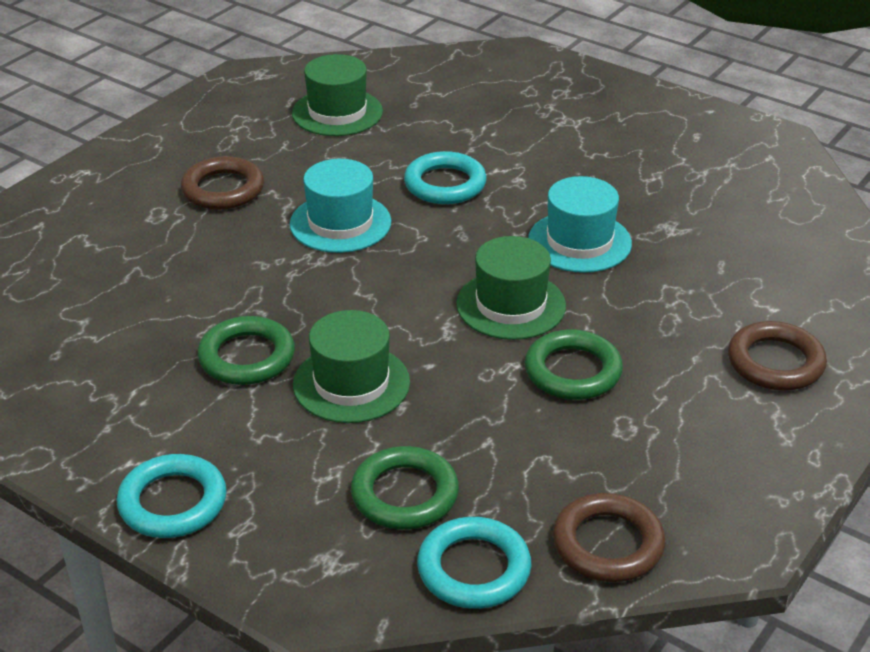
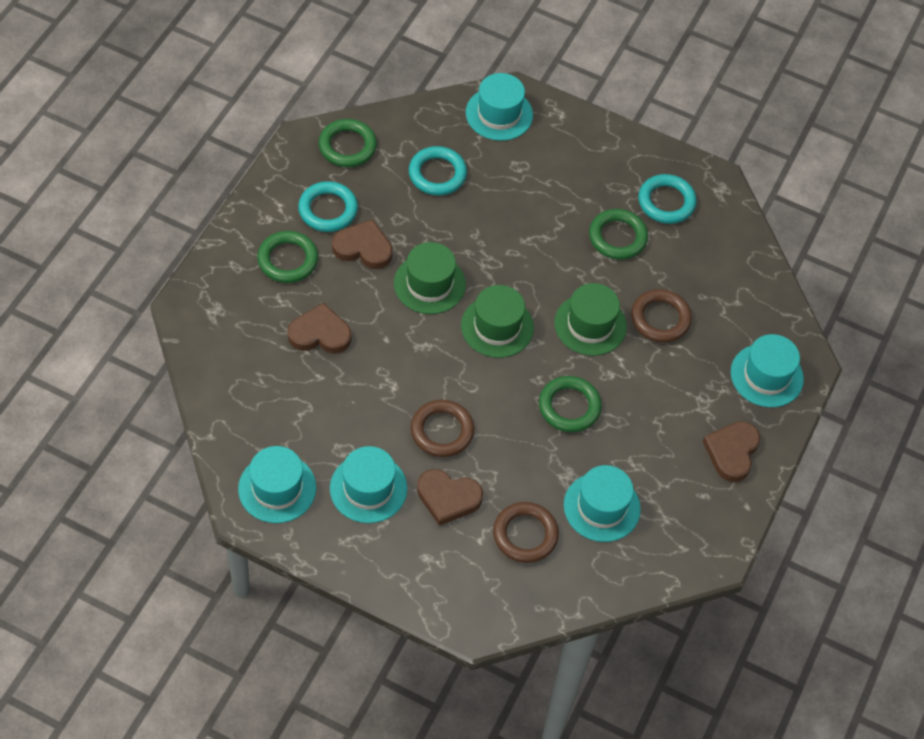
brown heart: 0 -> 4
green ring: 3 -> 4
turquoise hat: 2 -> 5

